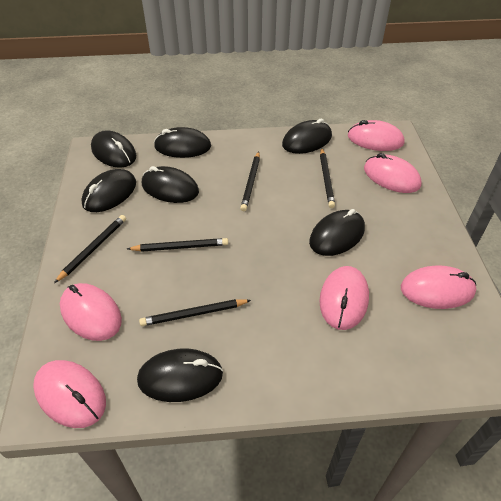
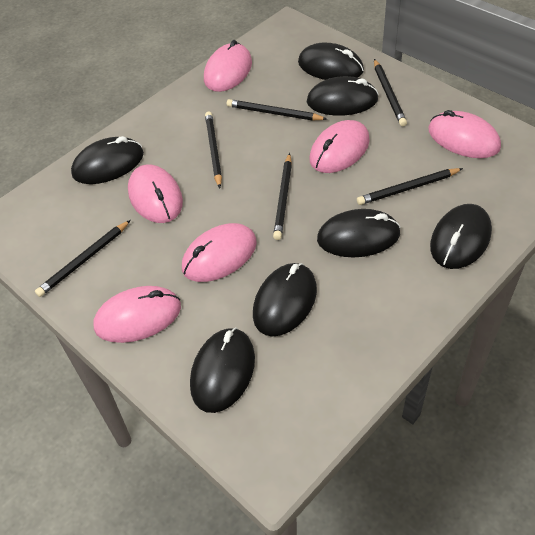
black pencil: 5 -> 6

